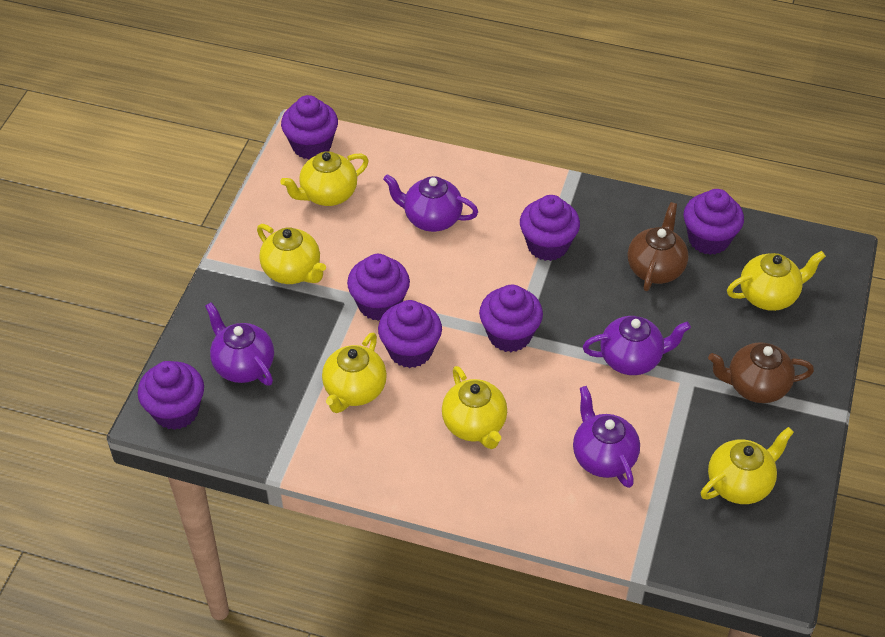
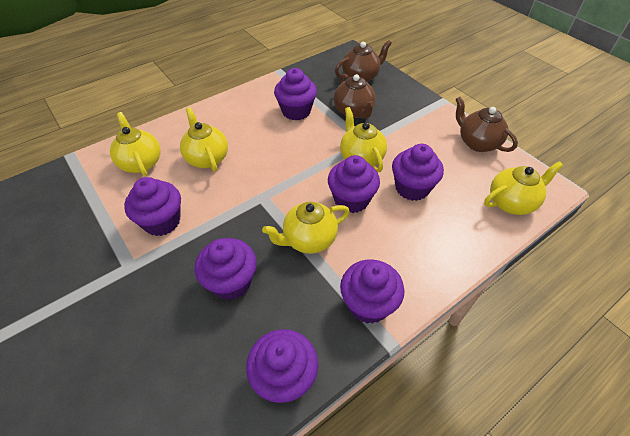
brown teapot: 2 -> 3
purple teapot: 4 -> 0
yellow teapot: 6 -> 5

